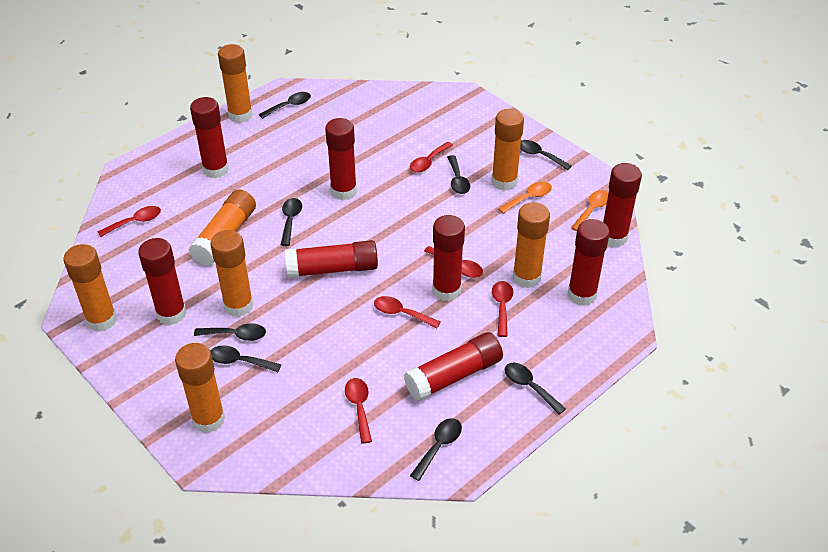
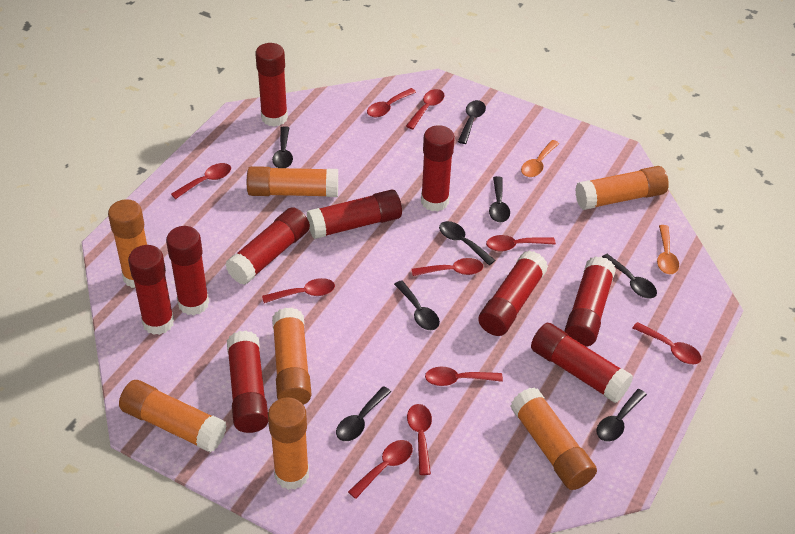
red glue stick: 8 -> 10
red spoon: 6 -> 10

